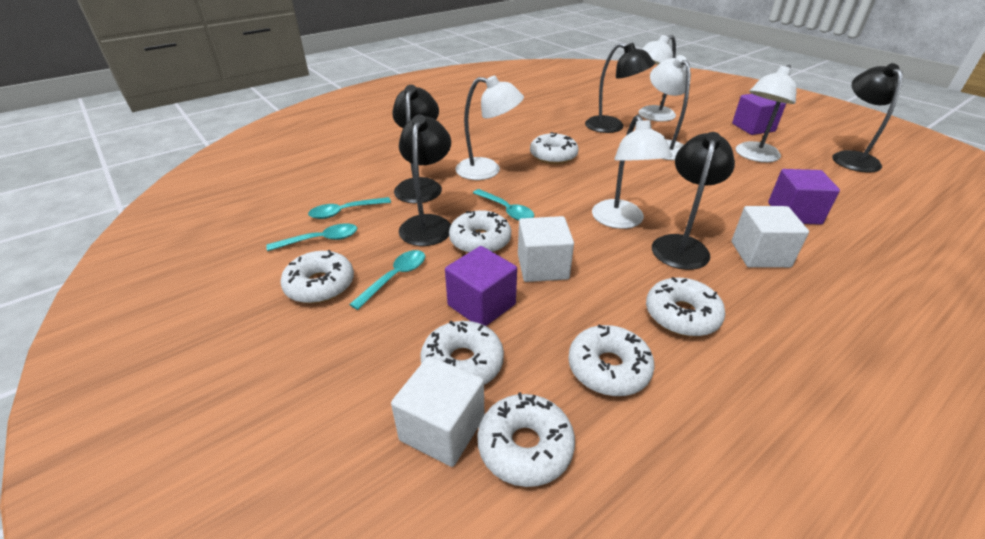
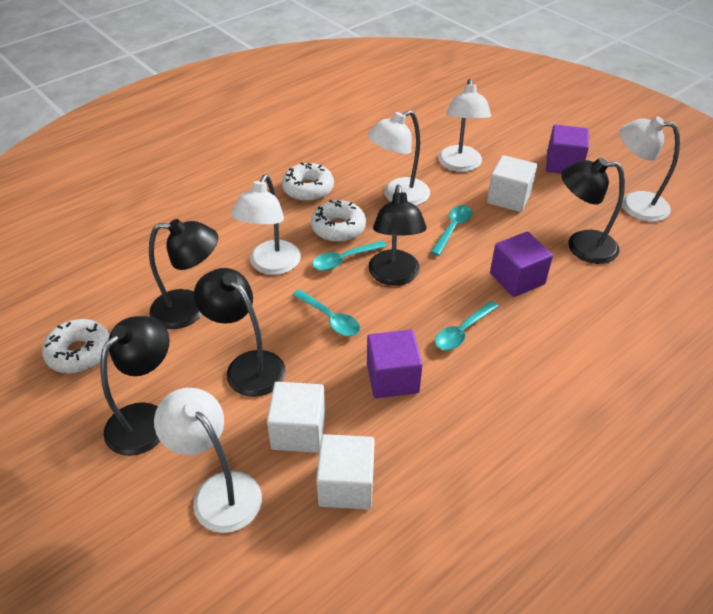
white donut: 7 -> 3

